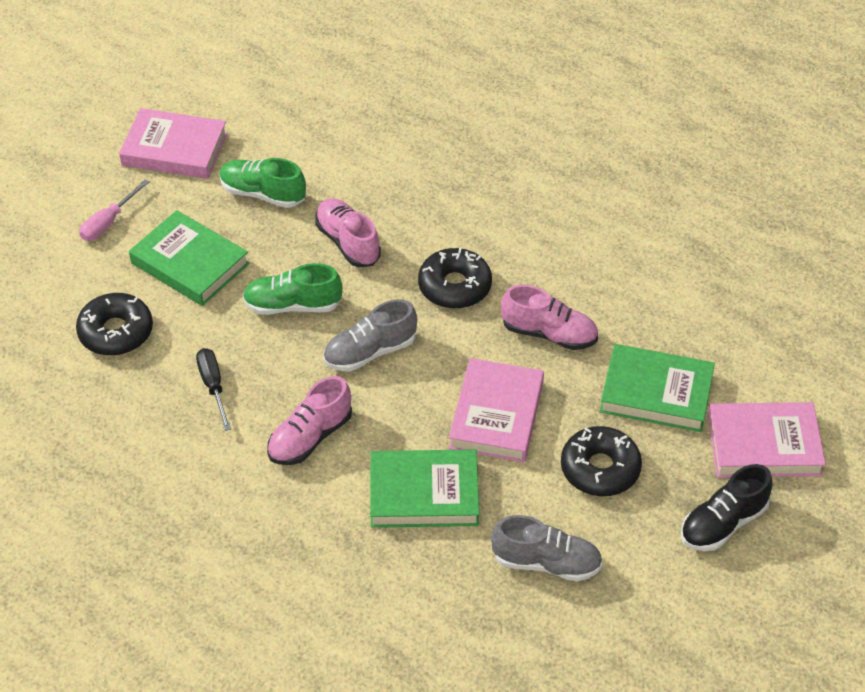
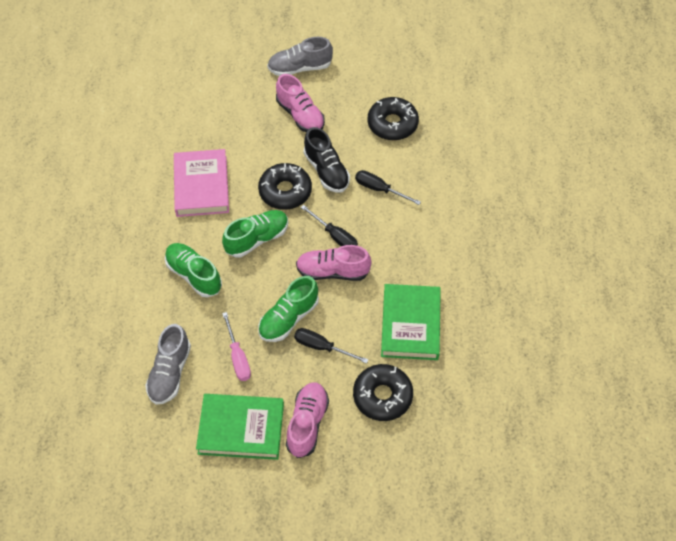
black screwdriver: 1 -> 3
green book: 3 -> 2
green shoe: 2 -> 3
pink book: 3 -> 1

